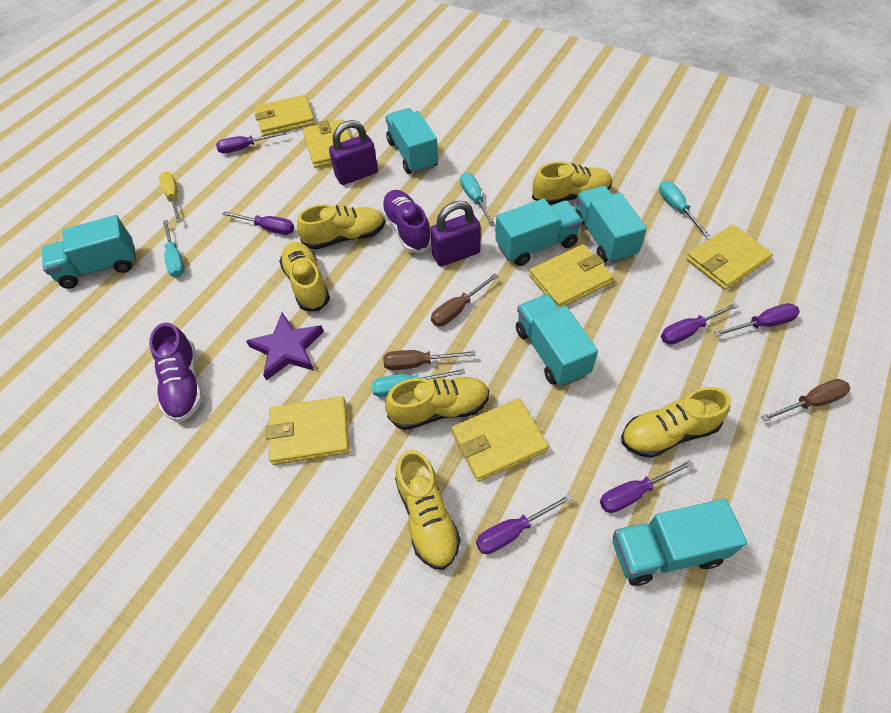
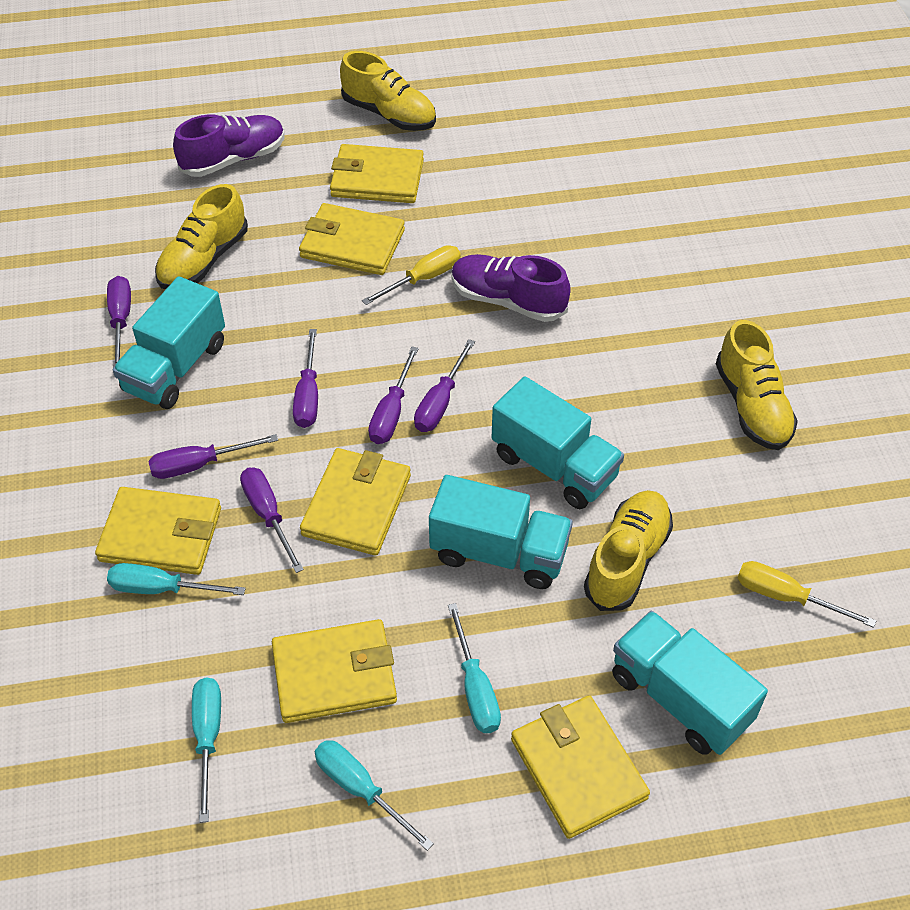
brown screwdriver: 3 -> 0
purple padlock: 2 -> 0
purple star: 1 -> 0
turquoise truck: 6 -> 4
yellow screwdriver: 1 -> 2
yellow shoe: 6 -> 4

